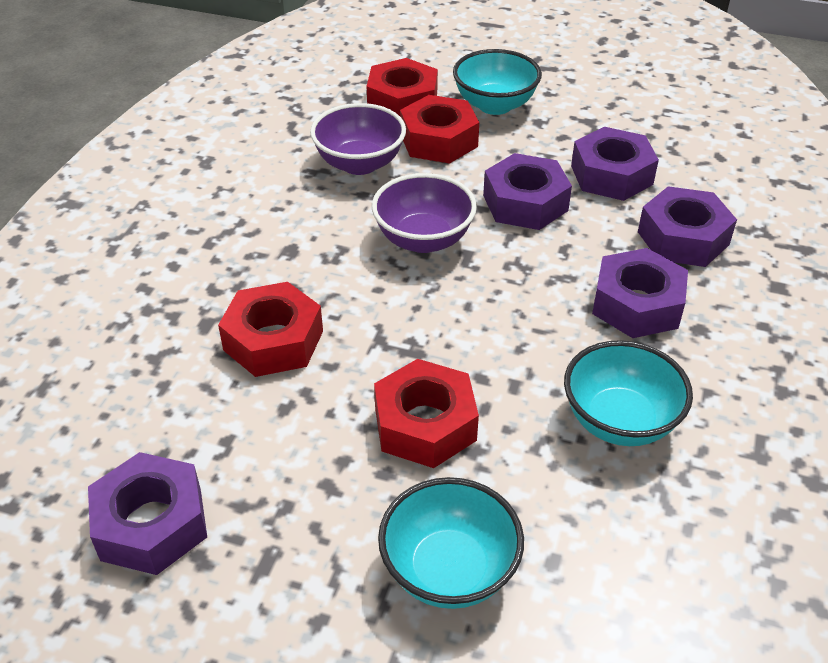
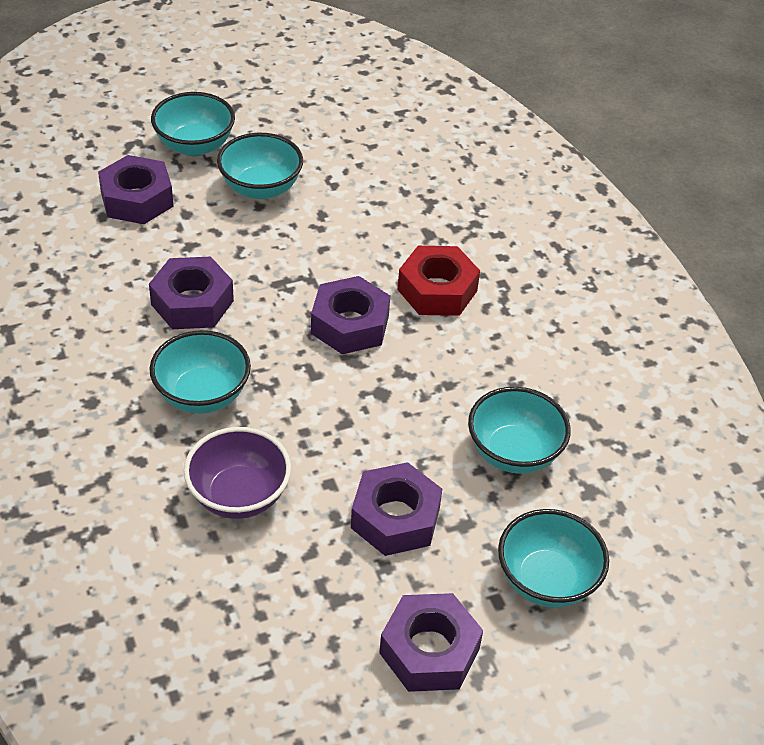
purple bowl: 2 -> 1
red nut: 4 -> 1
turquoise bowl: 3 -> 5

